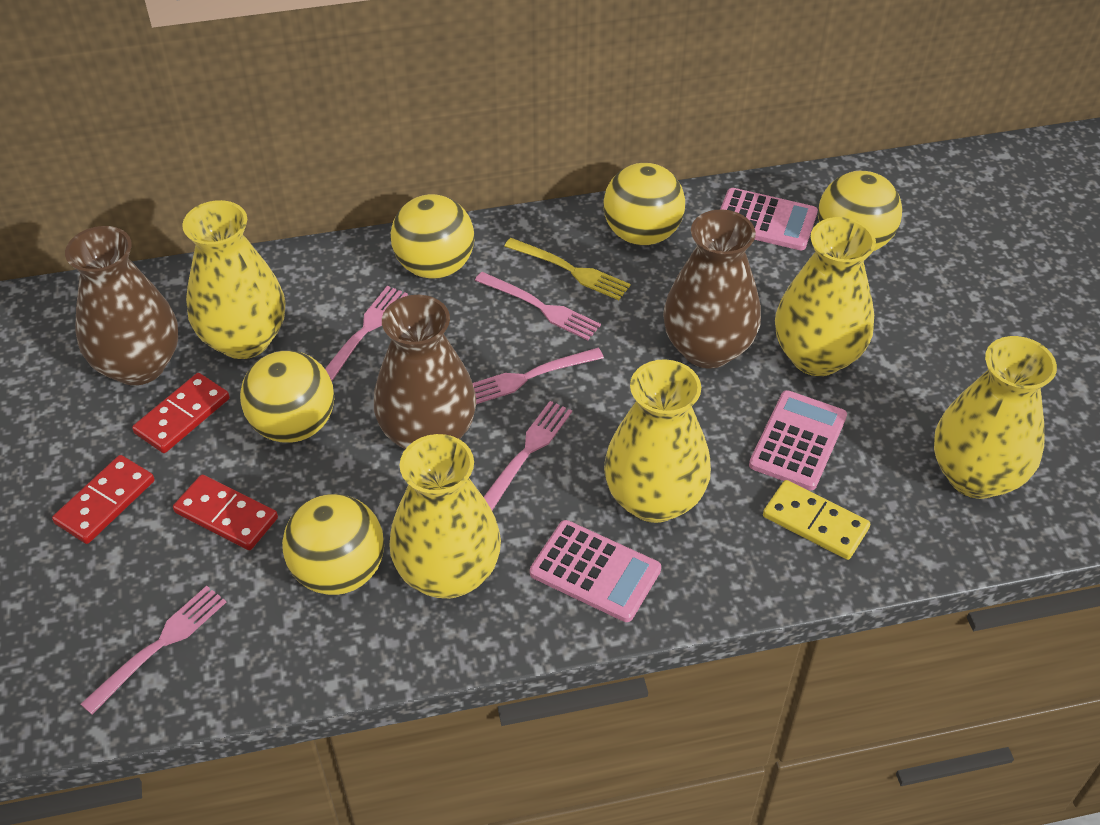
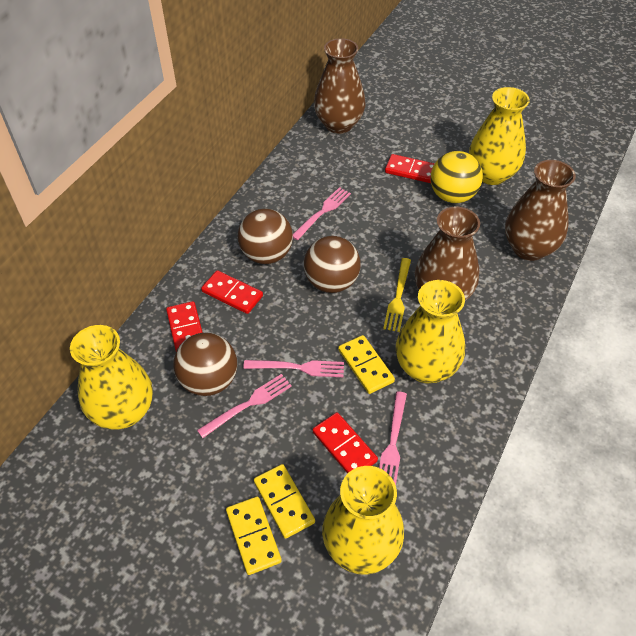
brown ball: 0 -> 3
pink calculator: 3 -> 0
pink fork: 5 -> 4
red domino: 3 -> 4
yellow ball: 5 -> 1
yellow domino: 1 -> 3
yellow vase: 5 -> 4

